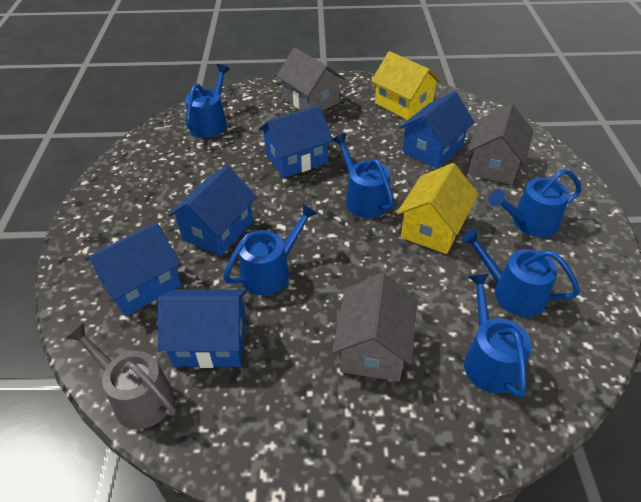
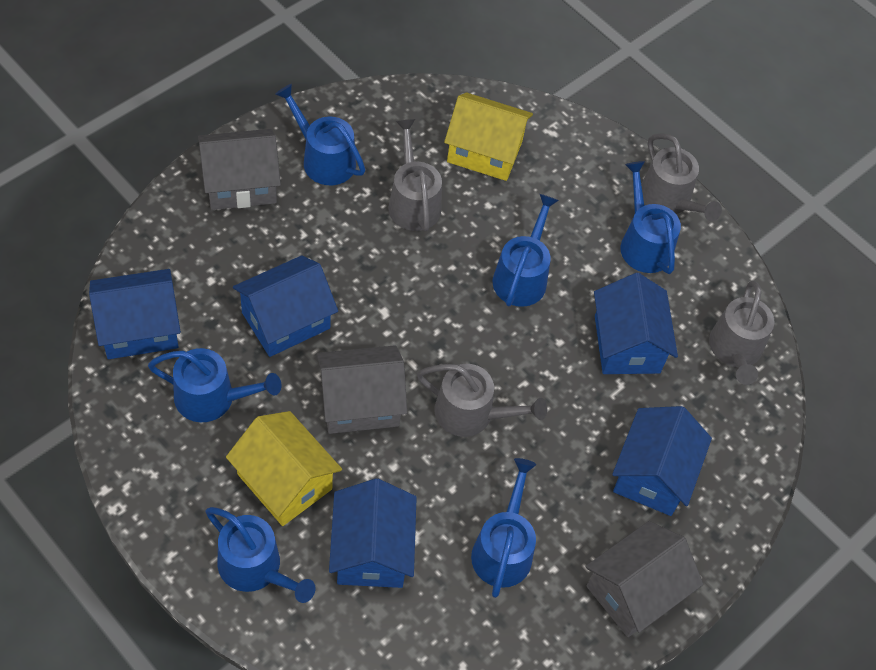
grey watering can: 1 -> 4

